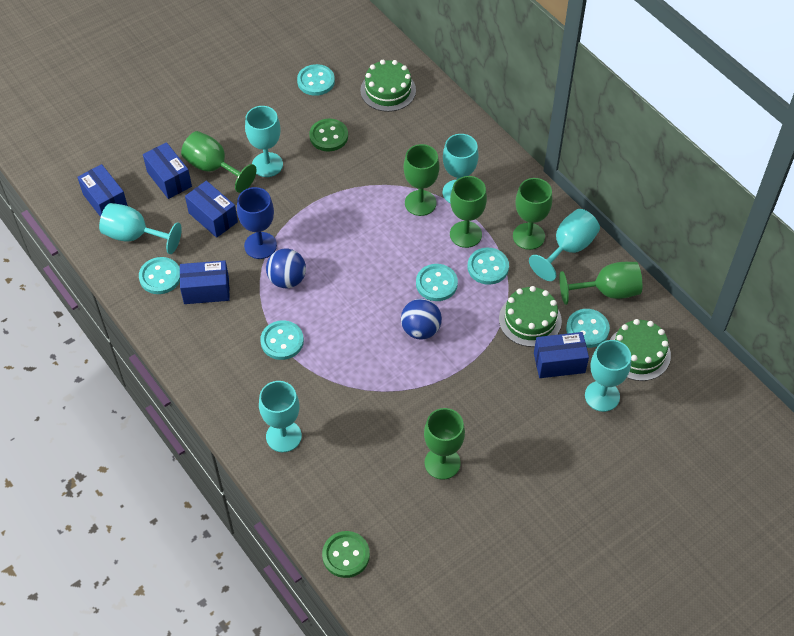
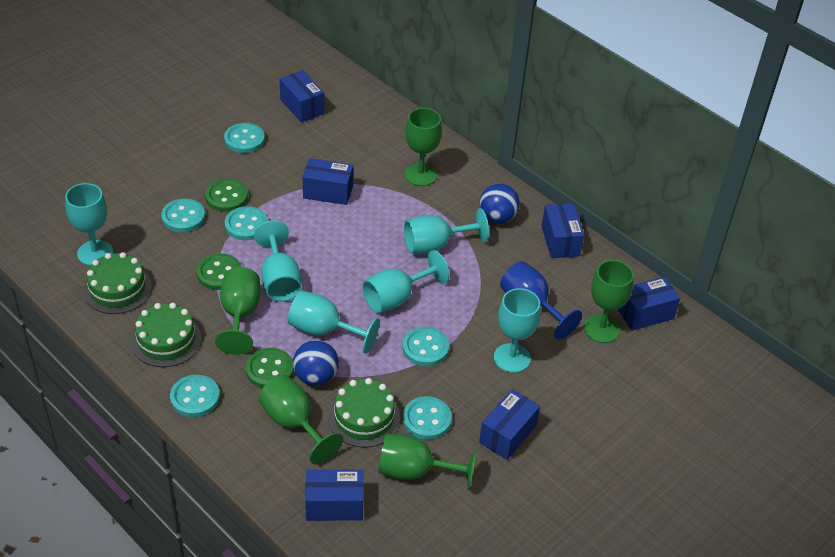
blue box: 5 -> 6
green button: 2 -> 3
green goblet: 6 -> 5

